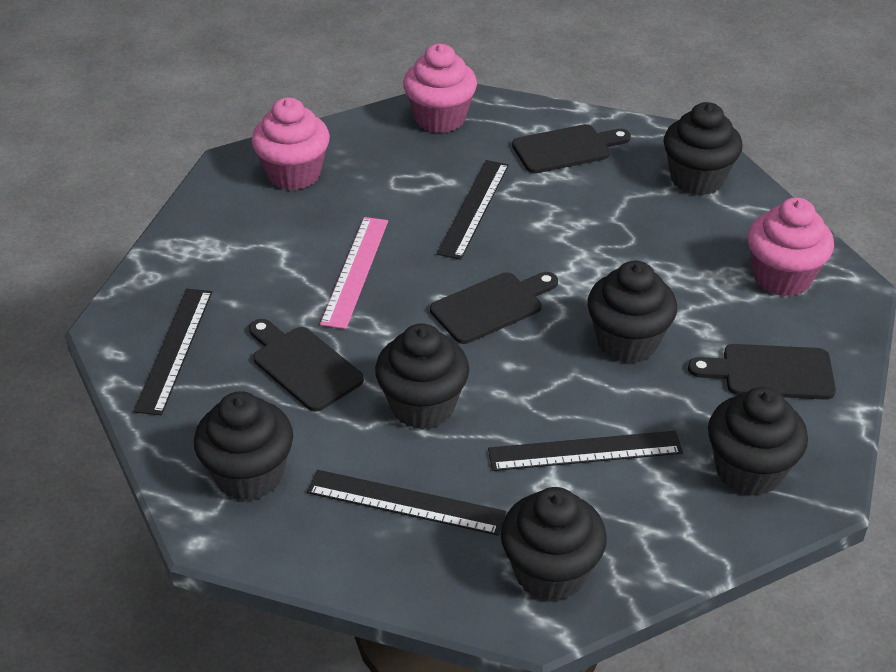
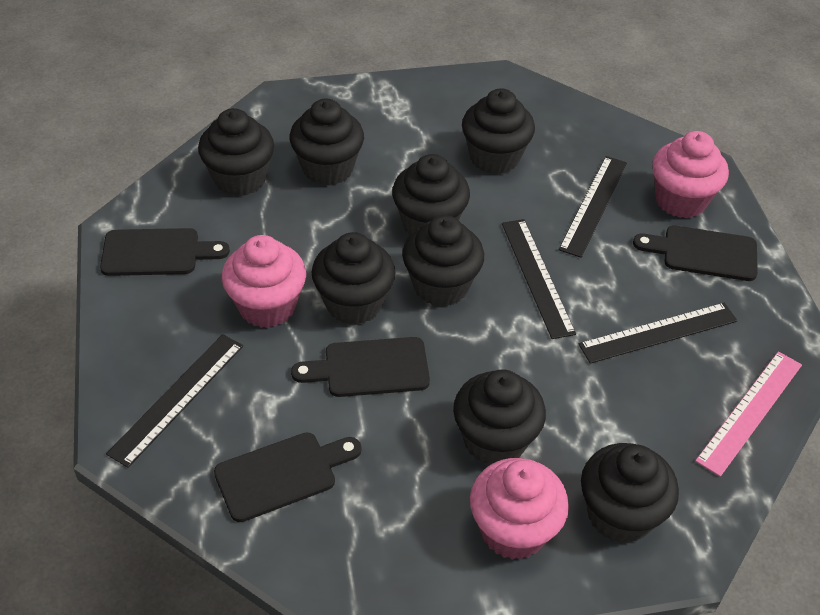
black cupcake: 6 -> 8

